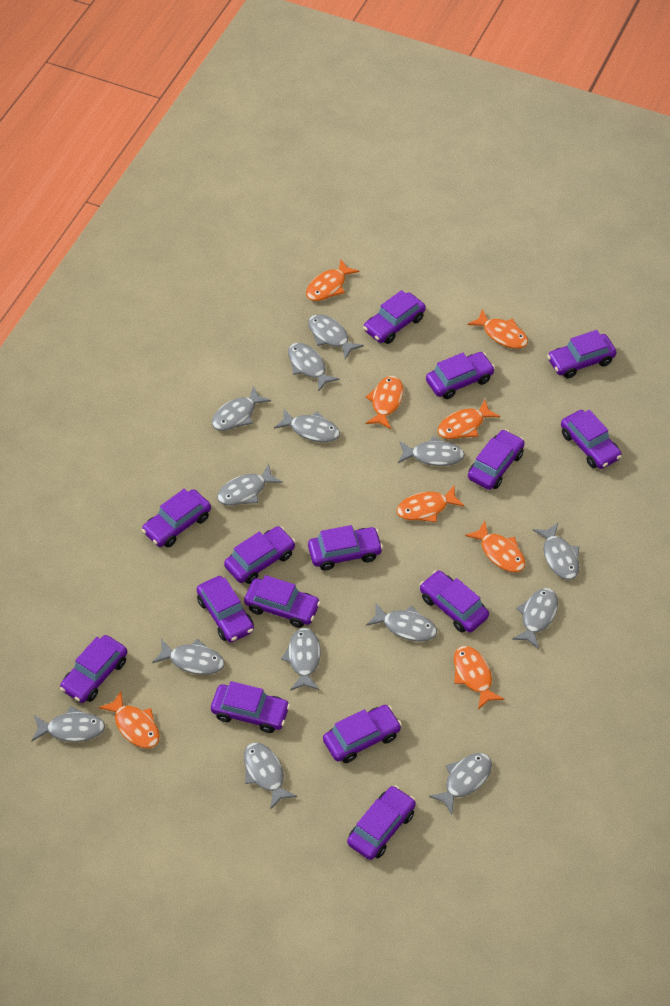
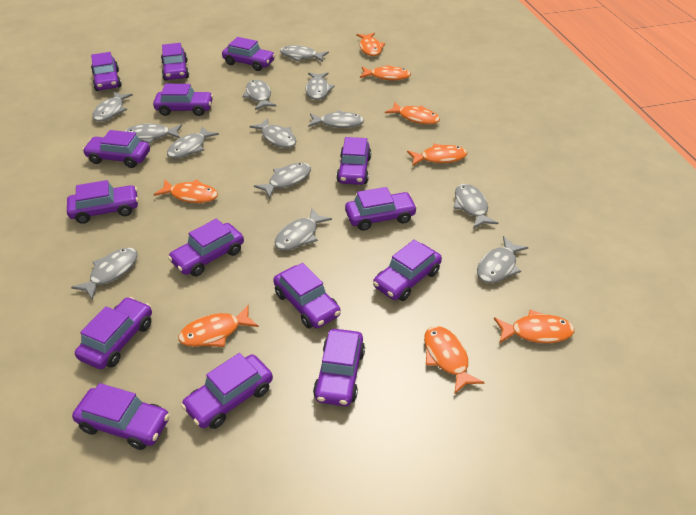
grey fish: 14 -> 13

